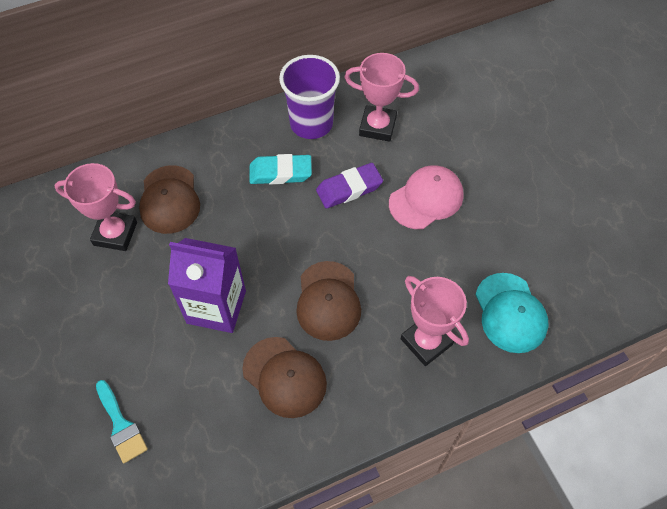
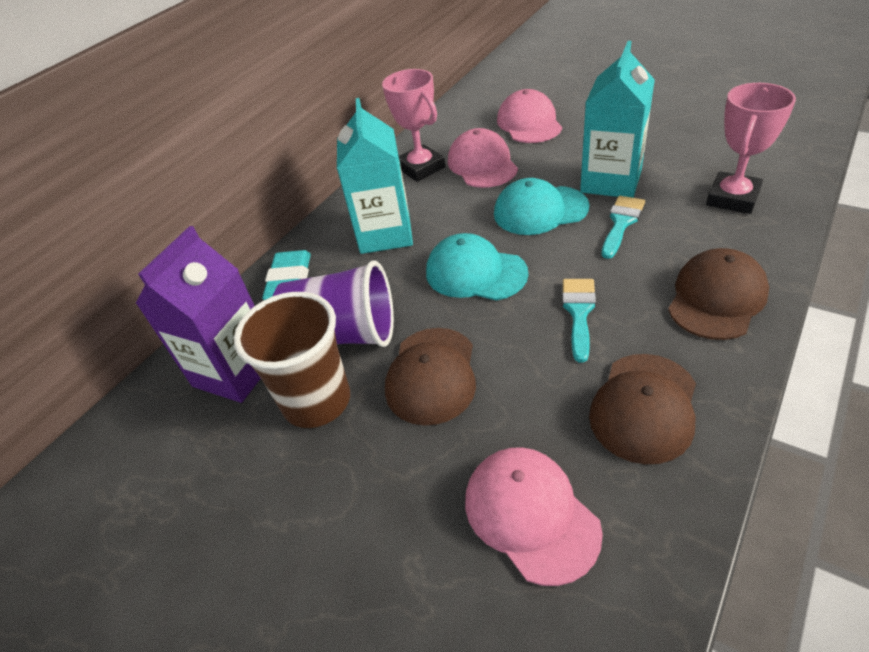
brown cup: 0 -> 1
pink cap: 1 -> 3
pink trophy: 3 -> 2
purple eraser: 1 -> 0
turquoise brush: 1 -> 2
turquoise cap: 1 -> 2
turquoise carton: 0 -> 2

